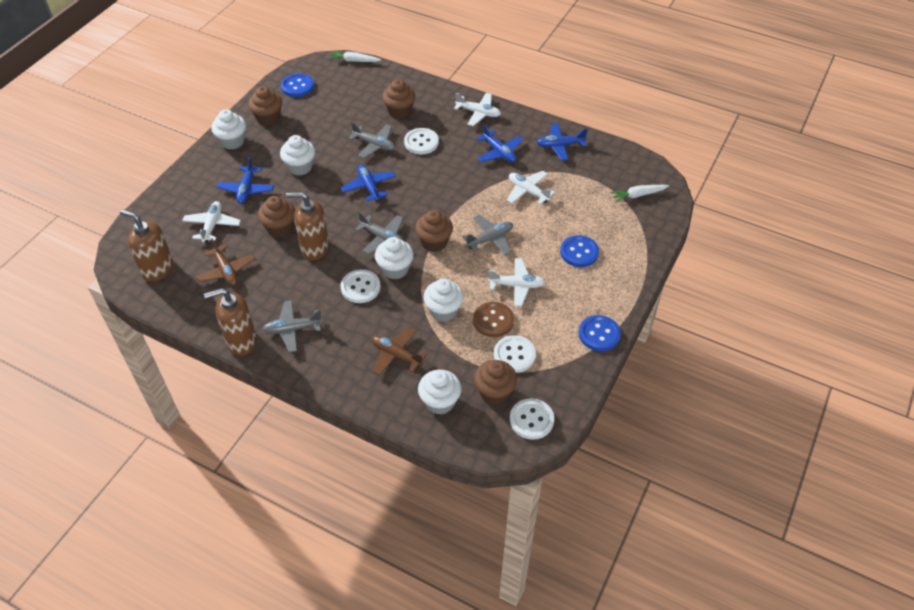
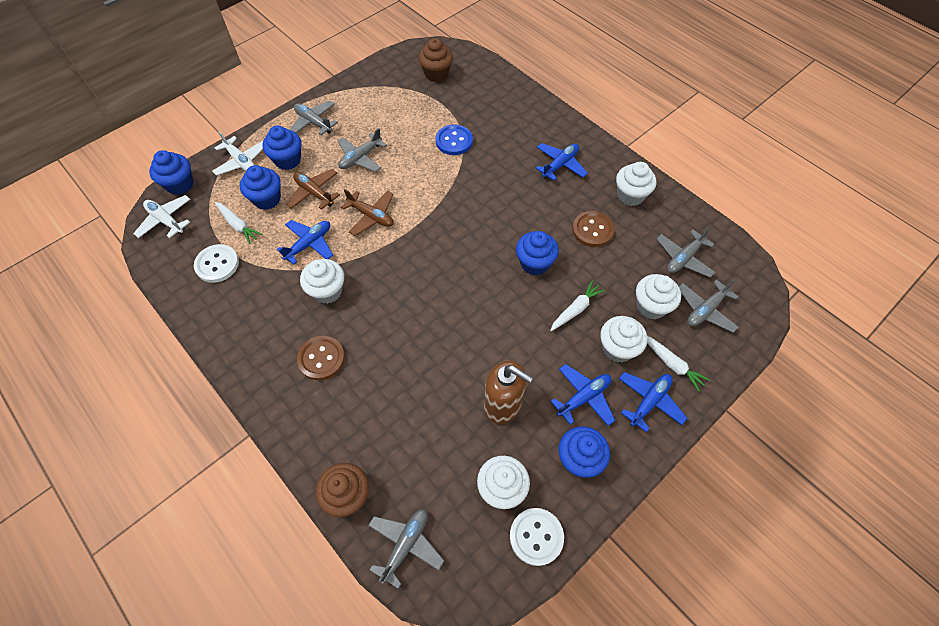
blue button: 3 -> 1
blue cupcake: 0 -> 5
brown button: 1 -> 2
brown cupcake: 5 -> 2
brown soap dispenser: 3 -> 1
grey plane: 4 -> 5
white button: 4 -> 2
white carrot: 2 -> 3
white plane: 4 -> 2

